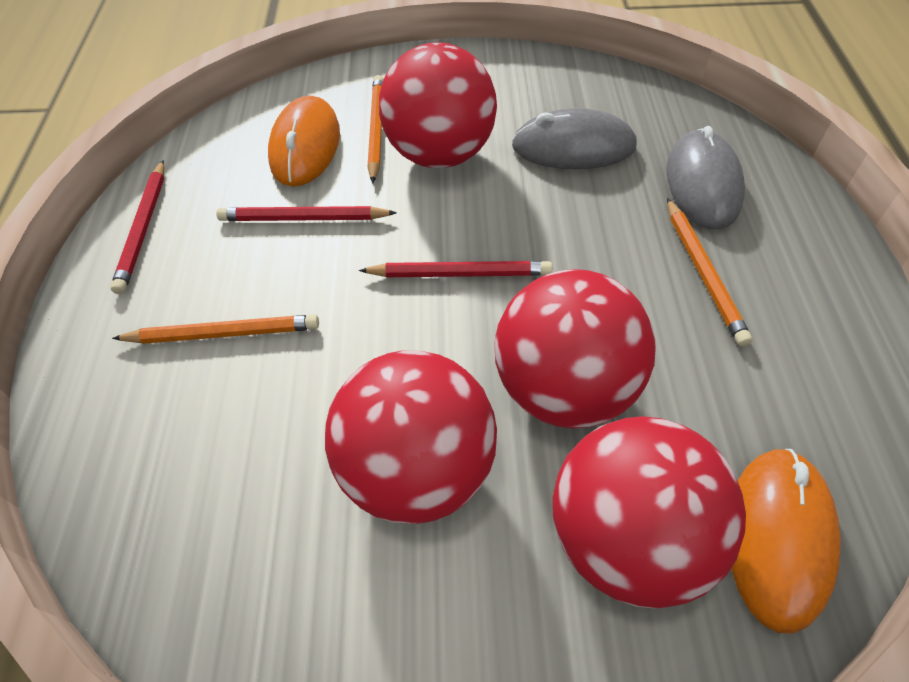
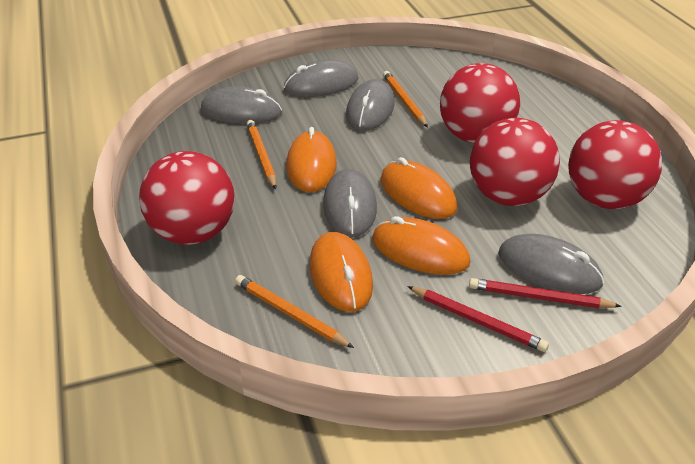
grey mouse: 2 -> 5
orange mouse: 2 -> 4
red pencil: 3 -> 2

